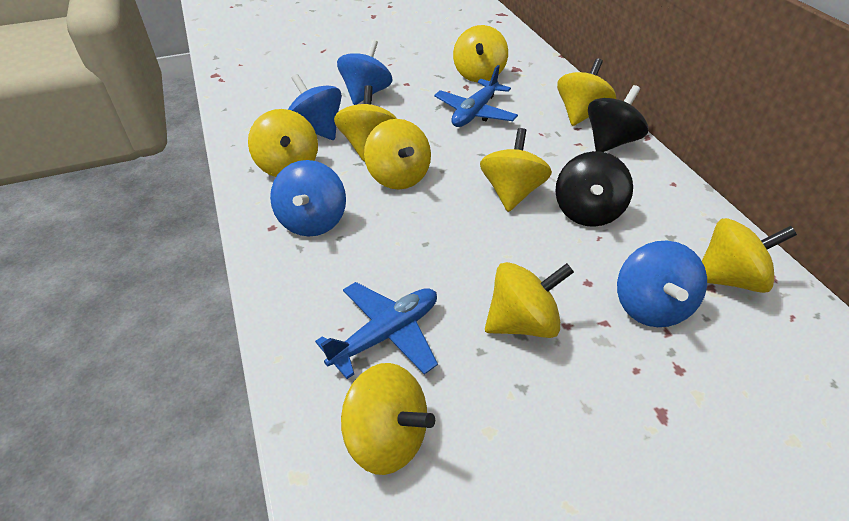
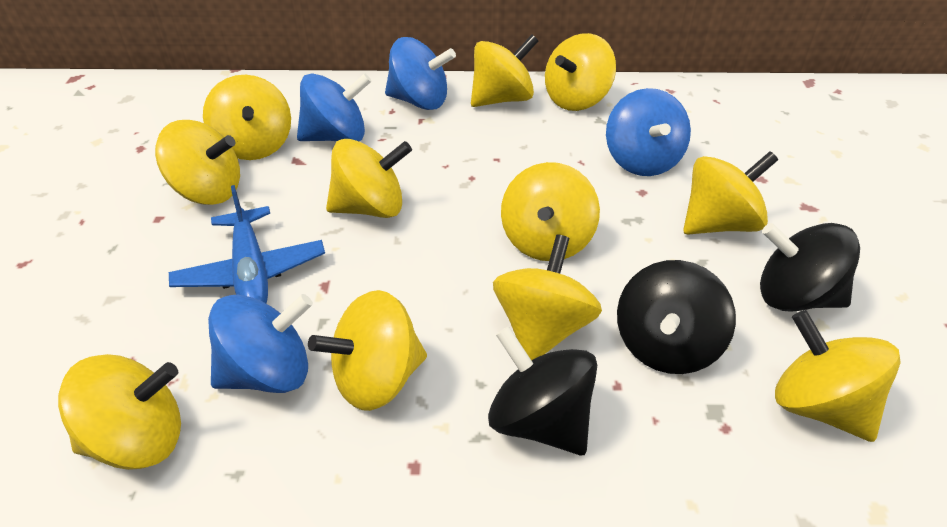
black spinning top: 2 -> 3
blue plane: 2 -> 1
yellow spinning top: 9 -> 11

